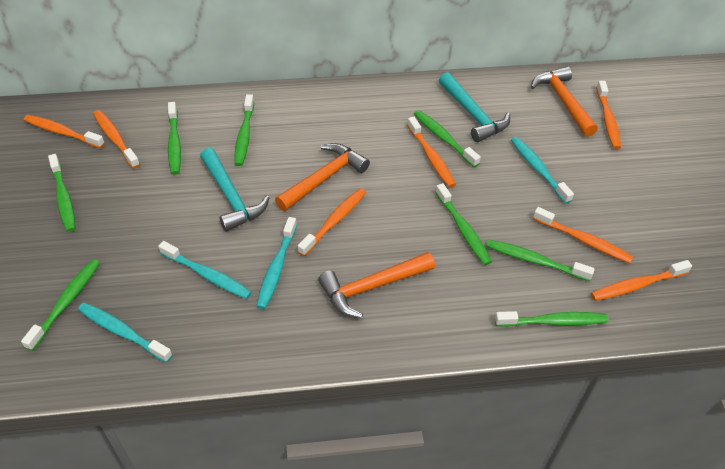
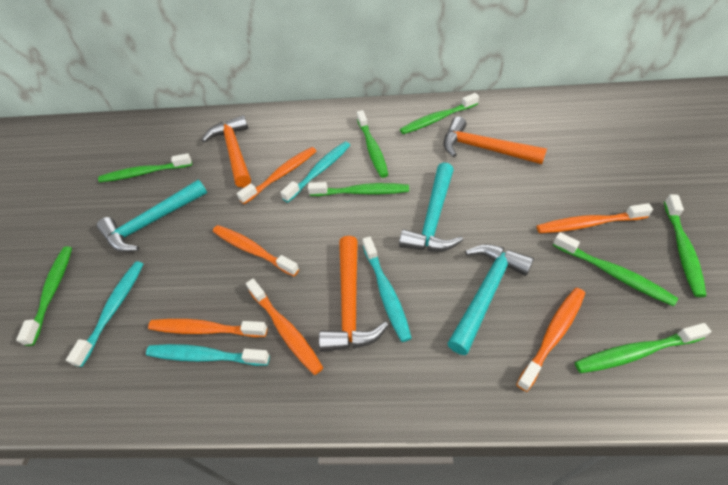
orange toothbrush: 7 -> 6
turquoise hammer: 2 -> 3

